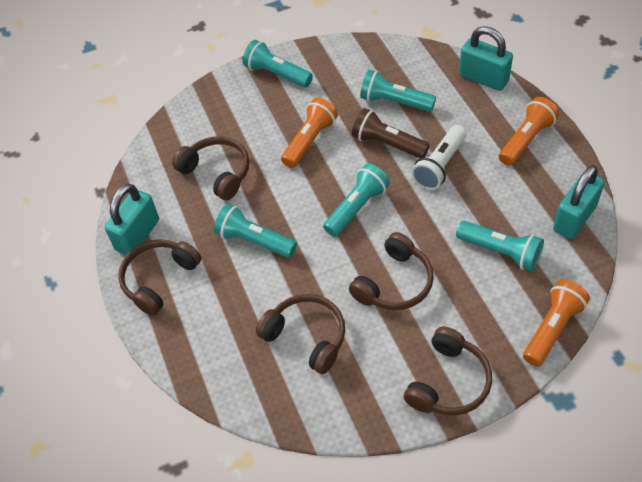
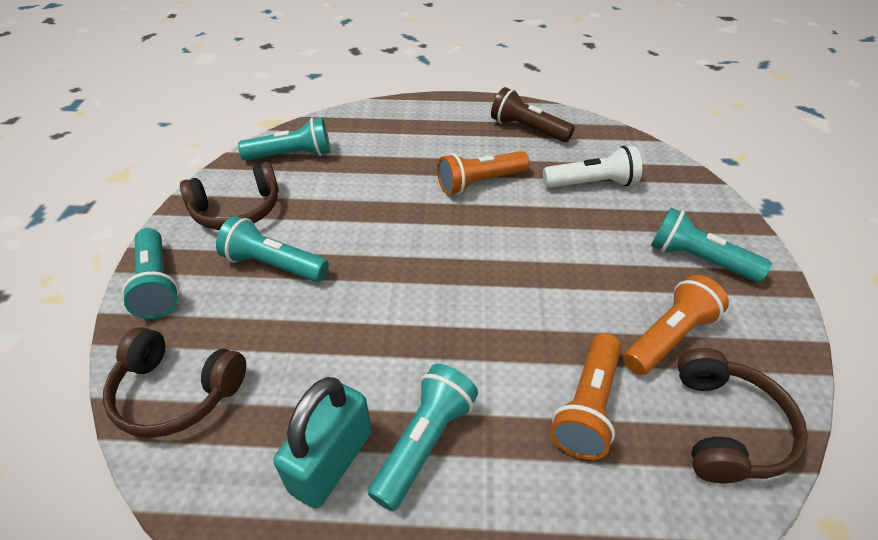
brown headphones: 5 -> 3
turquoise padlock: 3 -> 1

